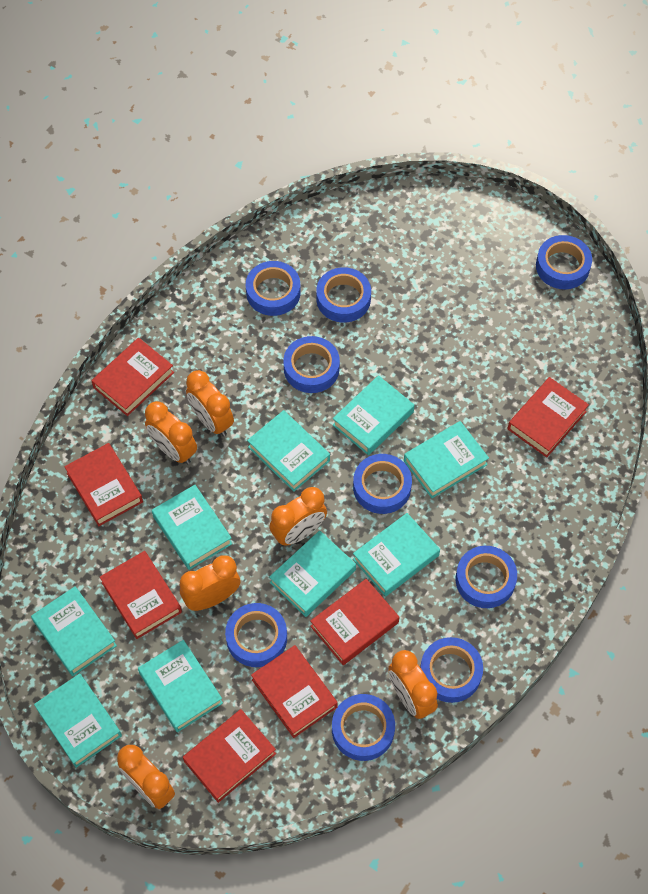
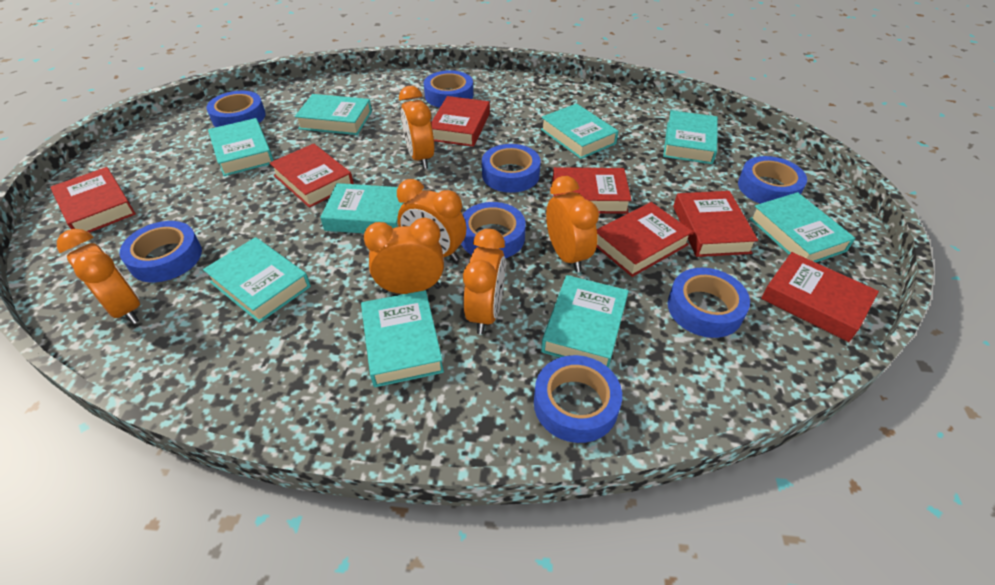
blue tape: 9 -> 8

